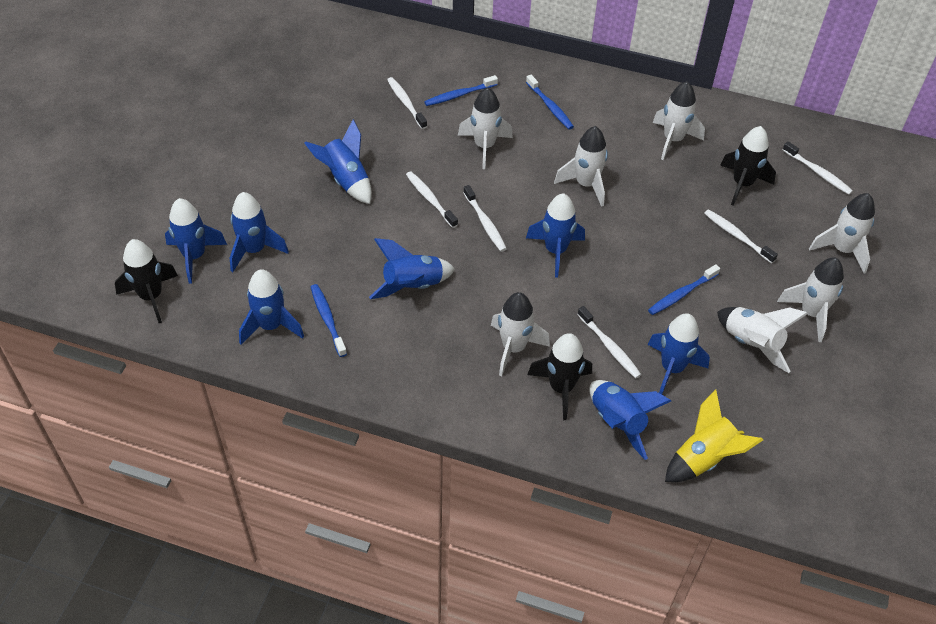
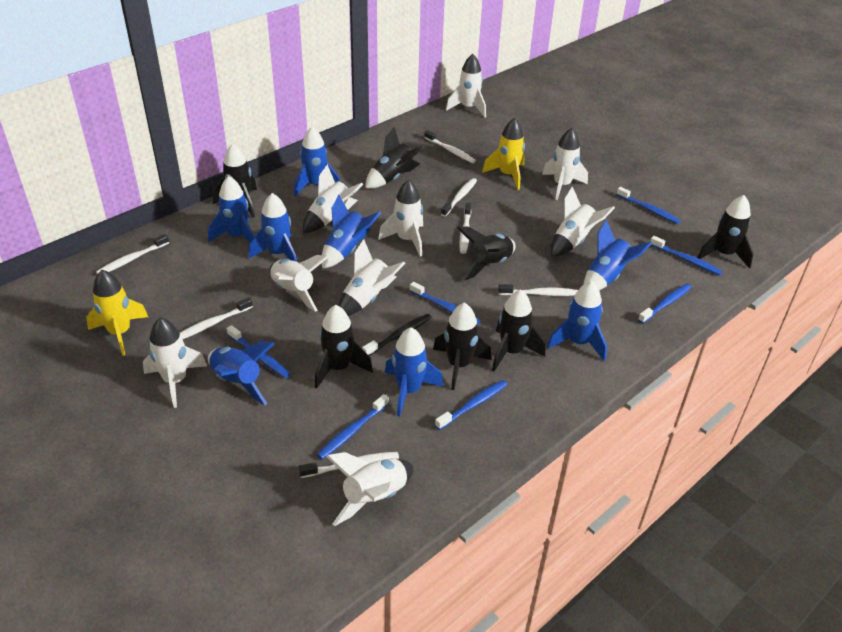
black rocket: 3 -> 7
black toothbrush: 0 -> 1
blue toothbrush: 4 -> 7
white rocket: 7 -> 9
white toothbrush: 6 -> 7
yellow rocket: 1 -> 2

